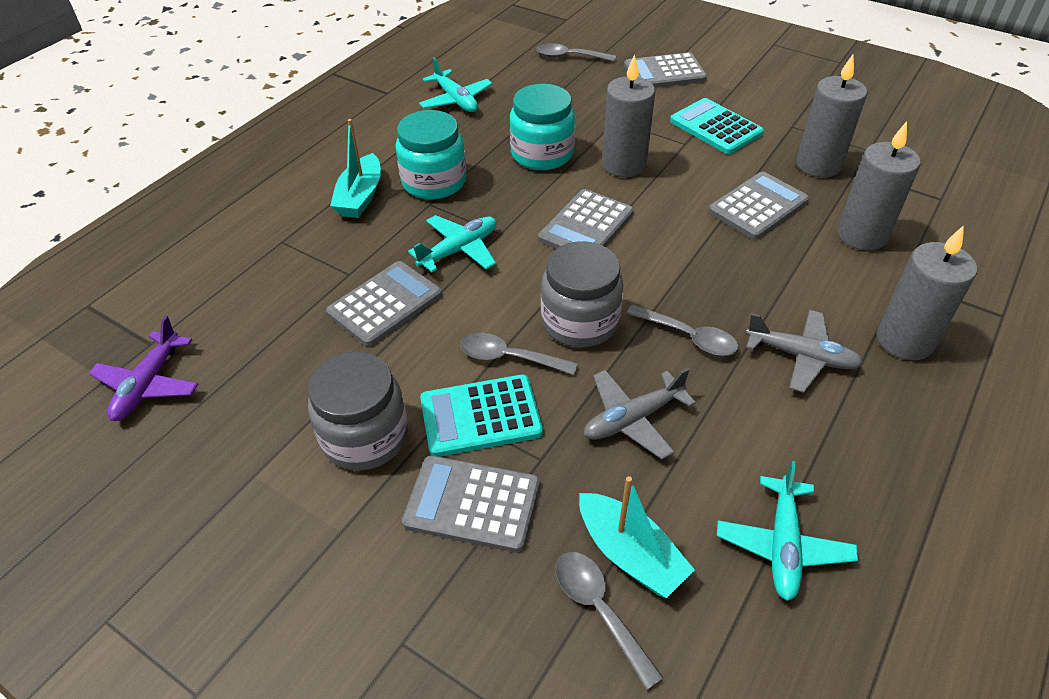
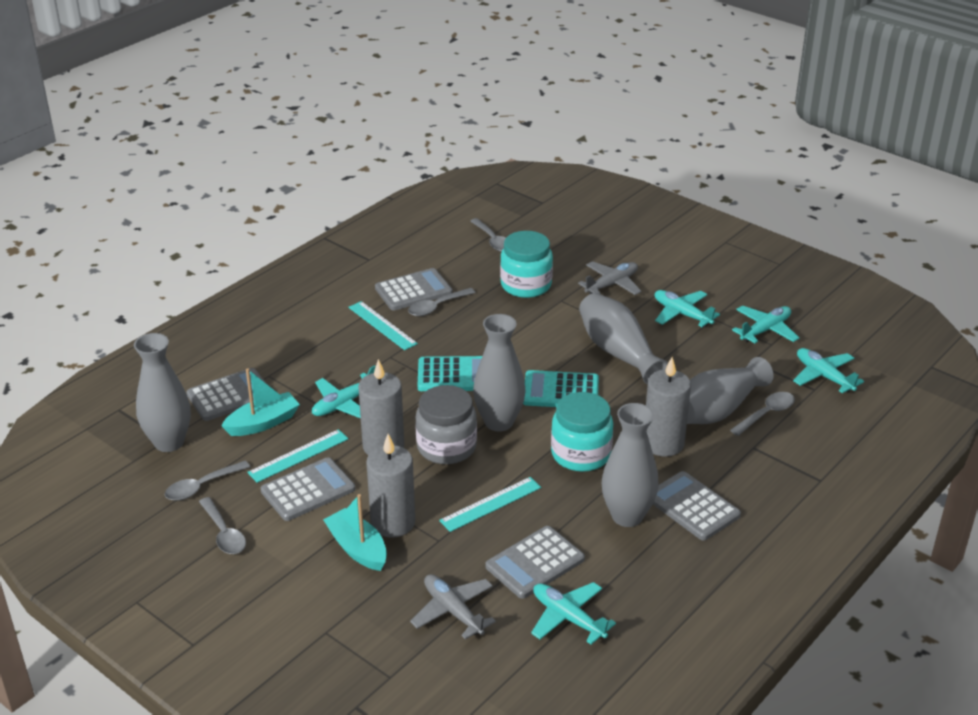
grey candle: 4 -> 3
grey jar: 2 -> 1
grey spoon: 4 -> 5
grey vase: 0 -> 5
purple plane: 1 -> 0
turquoise plane: 3 -> 5
turquoise ruler: 0 -> 3

